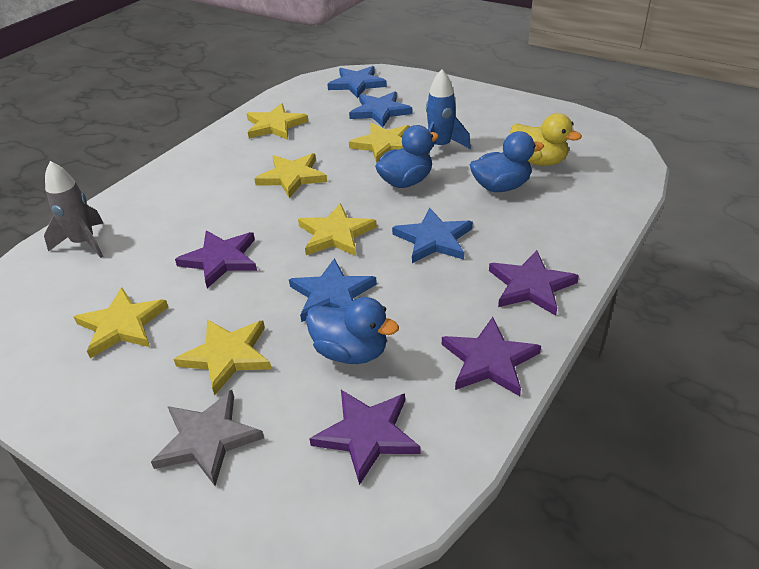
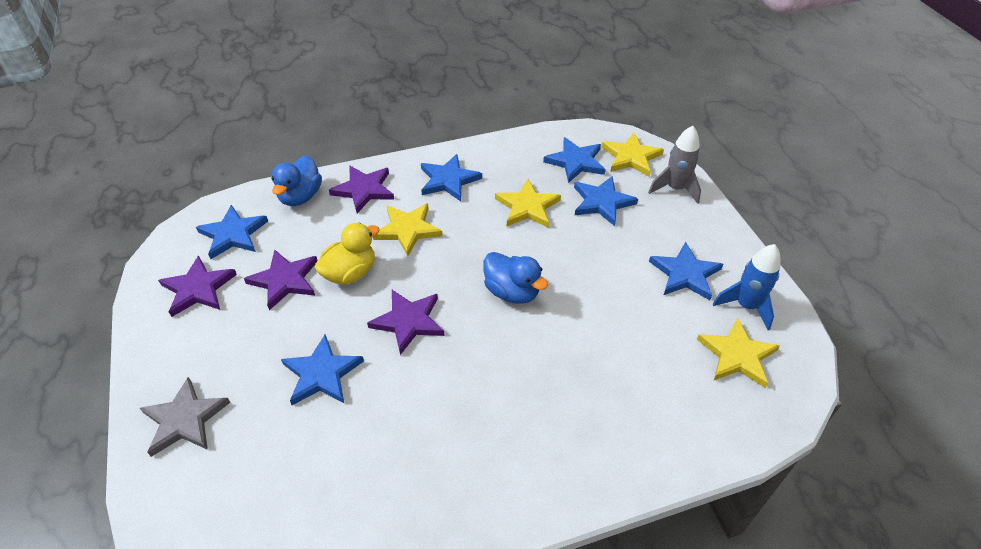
blue duck: 3 -> 2
blue star: 4 -> 6
yellow star: 6 -> 4

